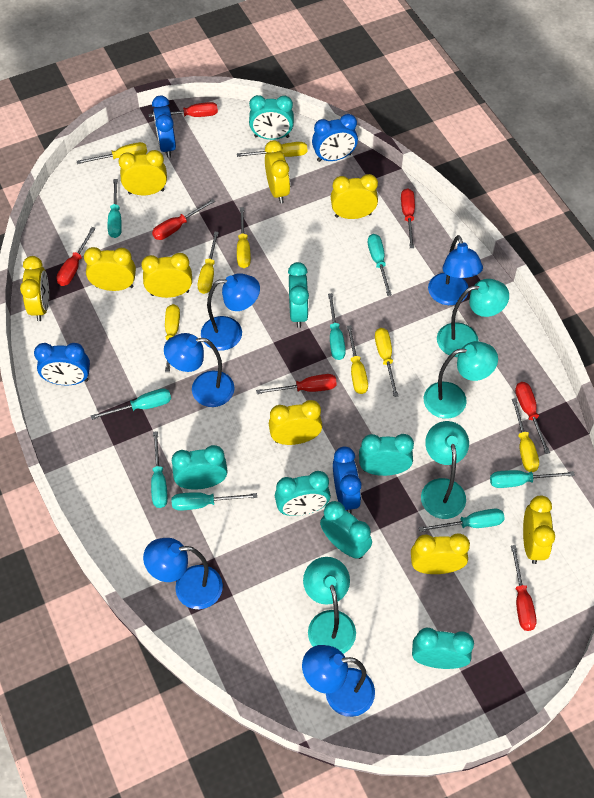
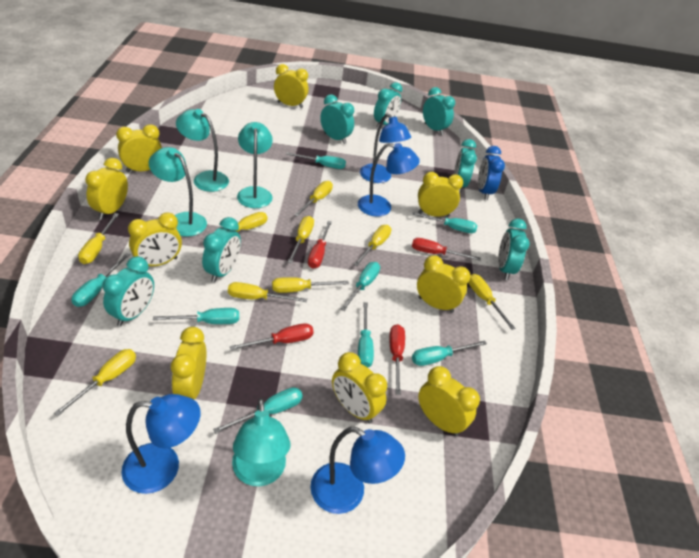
blue clock: 4 -> 1
blue lamp: 5 -> 4
red screwdriver: 7 -> 4
yellow screwdriver: 8 -> 9

